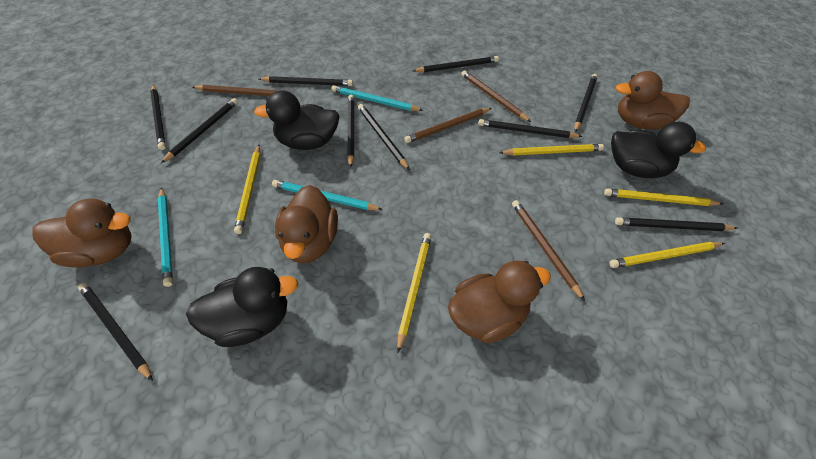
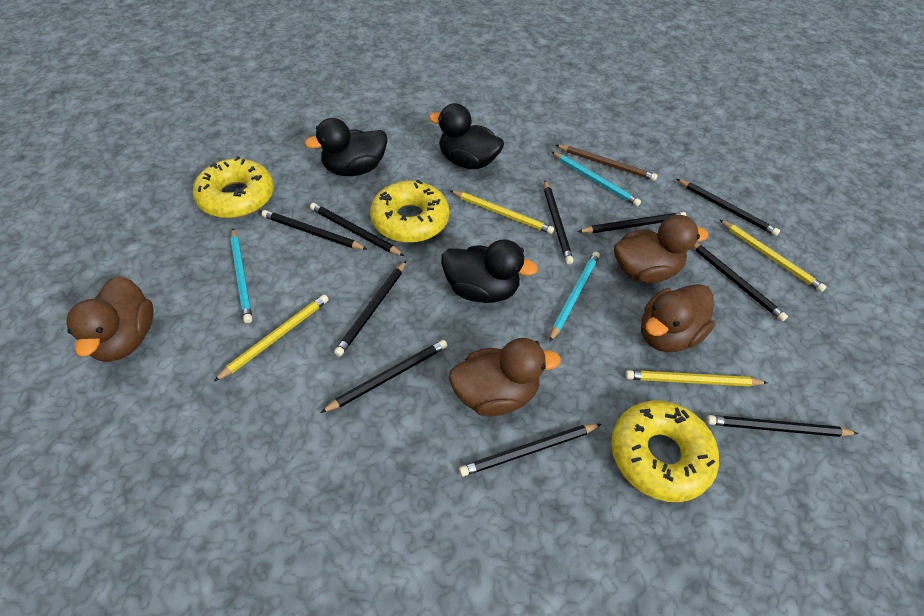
brown pencil: 4 -> 1
yellow donut: 0 -> 3
yellow pencil: 5 -> 4

